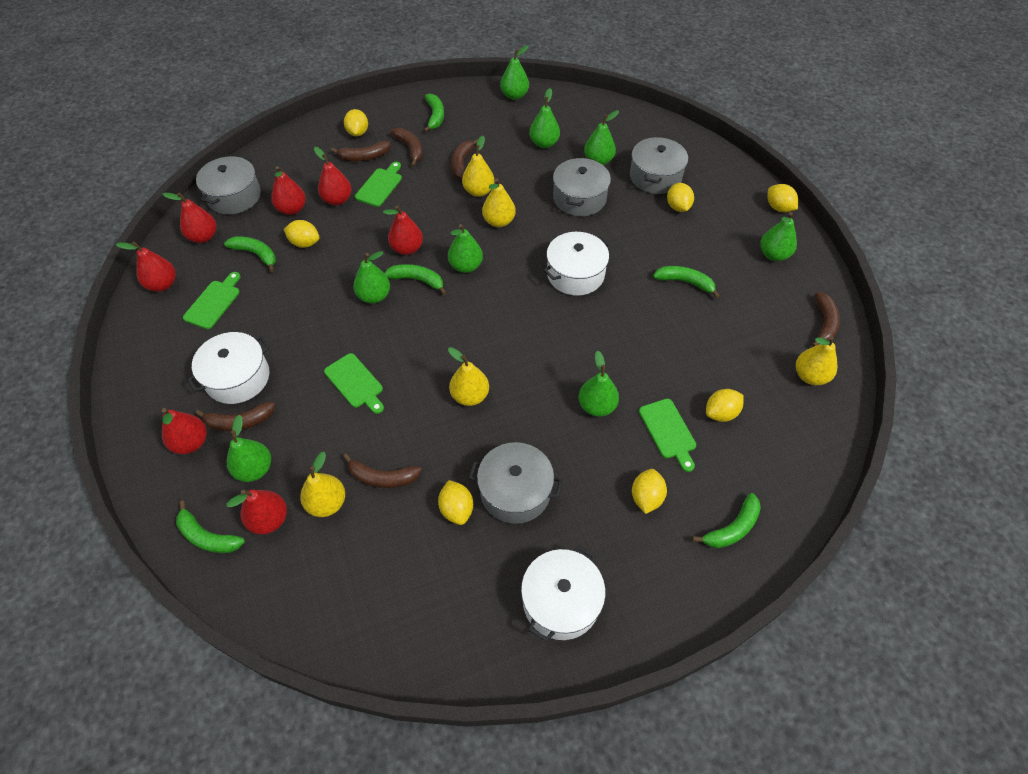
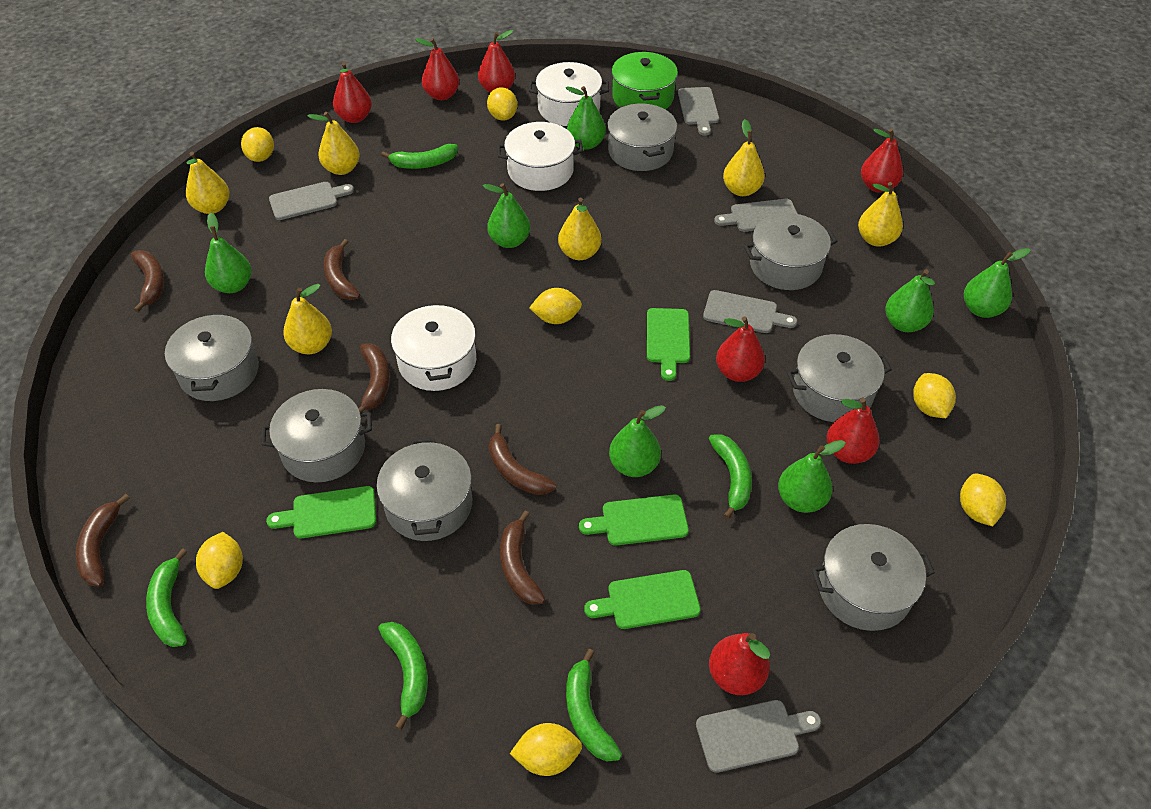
green banana: 6 -> 5
green pear: 8 -> 7
green pot: 0 -> 1
grey cutting board: 0 -> 5
grey pot: 4 -> 7
yellow pear: 5 -> 6

